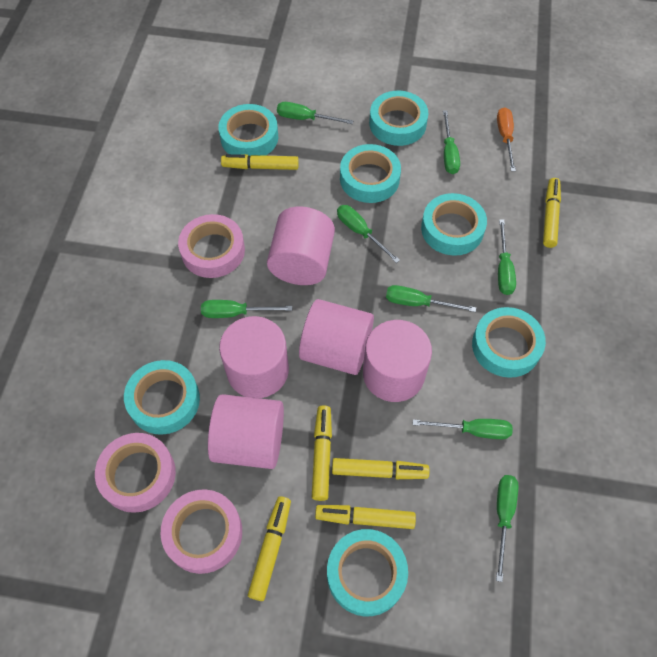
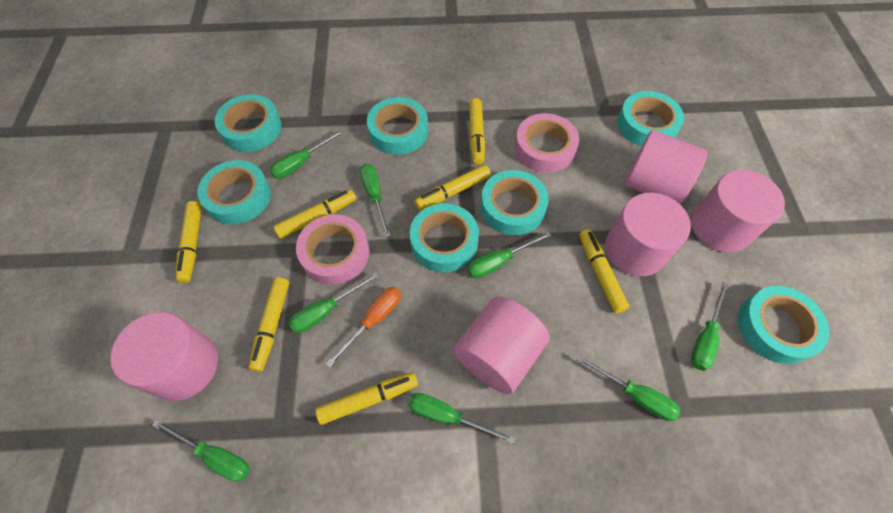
pink tape: 3 -> 2
yellow marker: 6 -> 7

